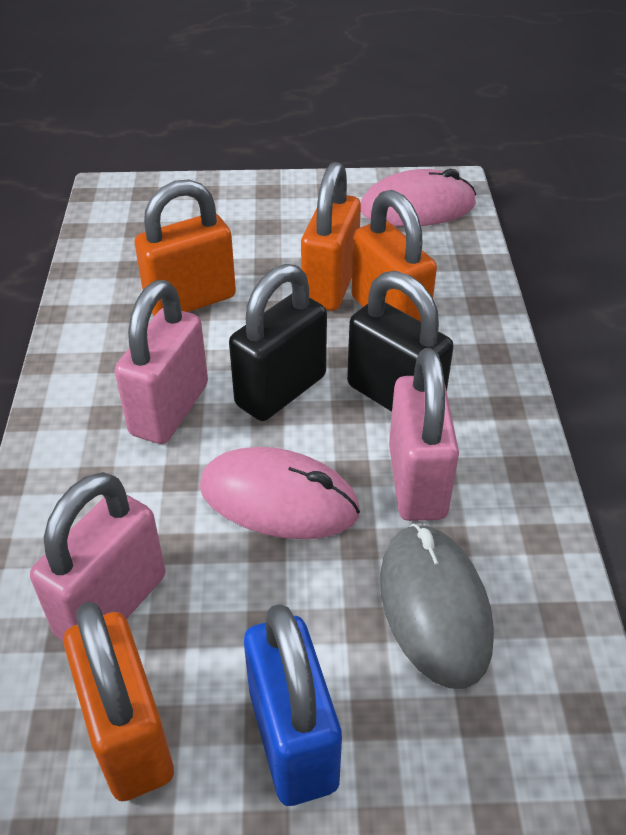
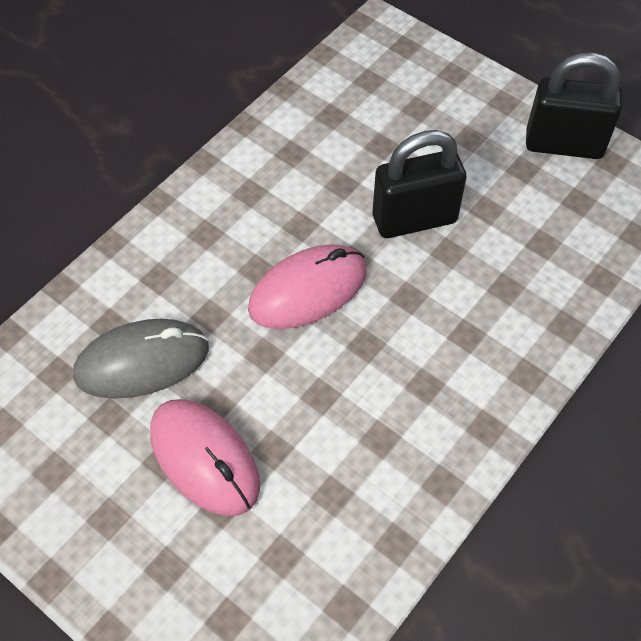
blue padlock: 1 -> 0
orange padlock: 4 -> 0
pink padlock: 3 -> 0

